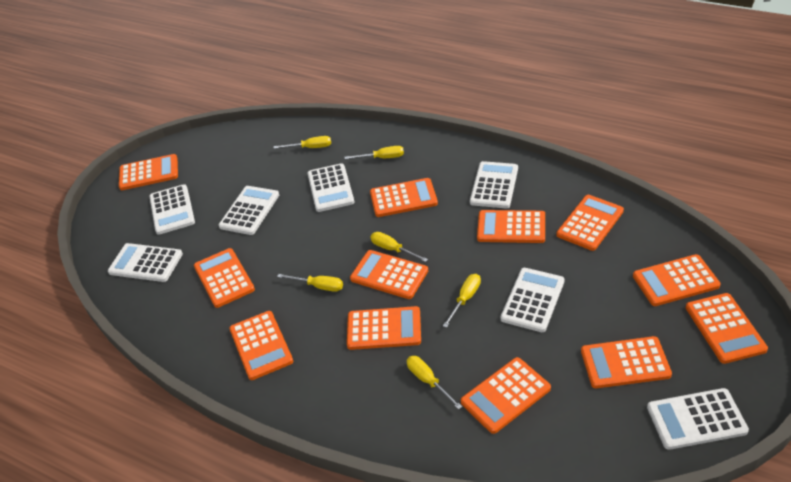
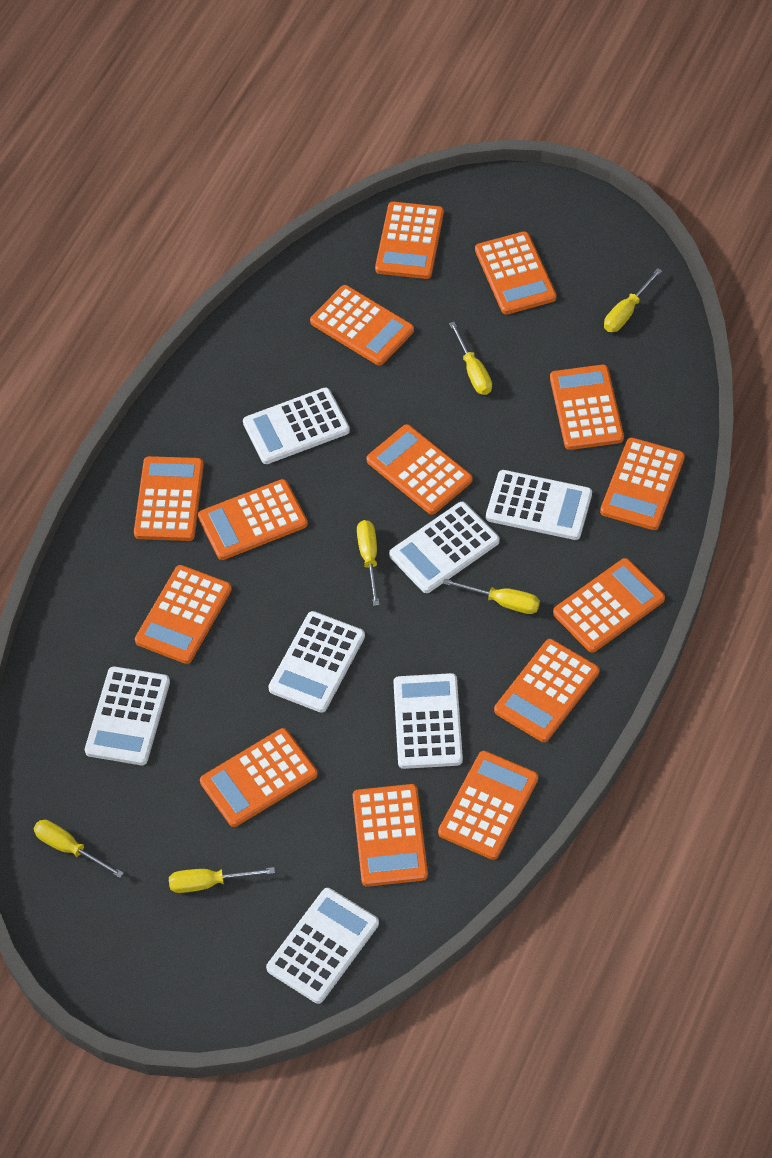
orange calculator: 12 -> 14

